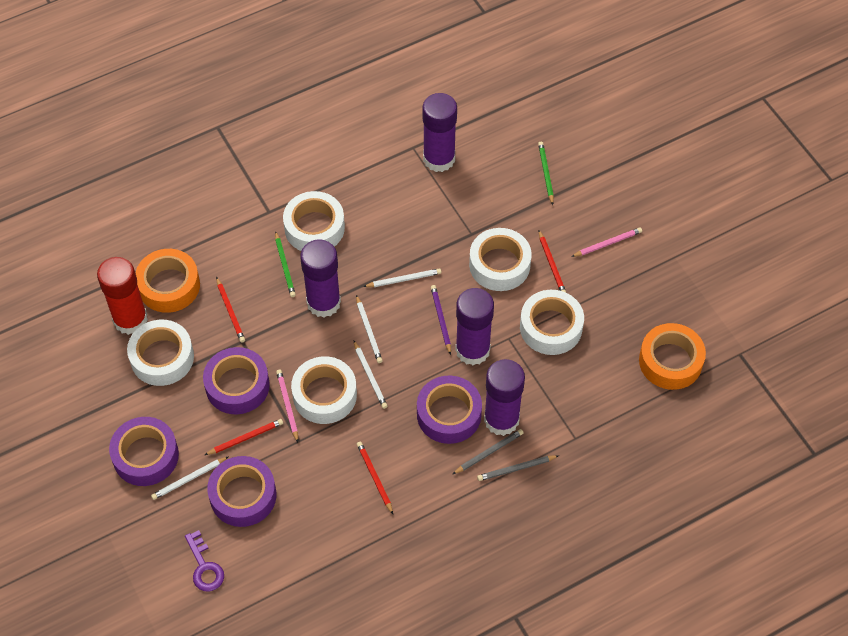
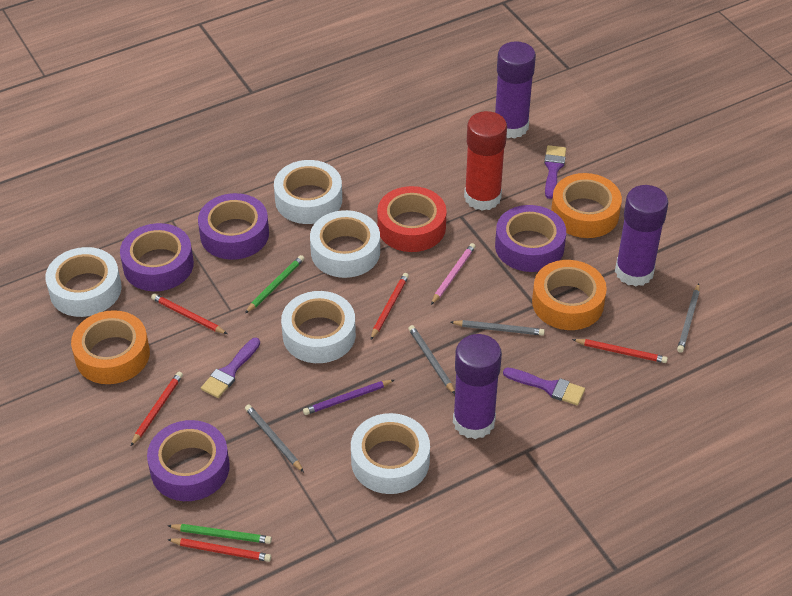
grey pencil: 2 -> 4
orange tape: 2 -> 3
pink pencil: 2 -> 1
purple brush: 0 -> 3
purple glue stick: 4 -> 3
purple key: 1 -> 0
red pencil: 4 -> 5
red tape: 0 -> 1
white pencil: 4 -> 0

